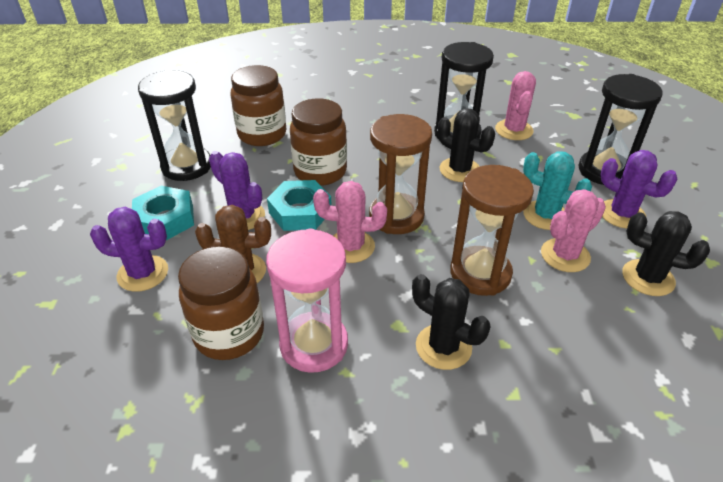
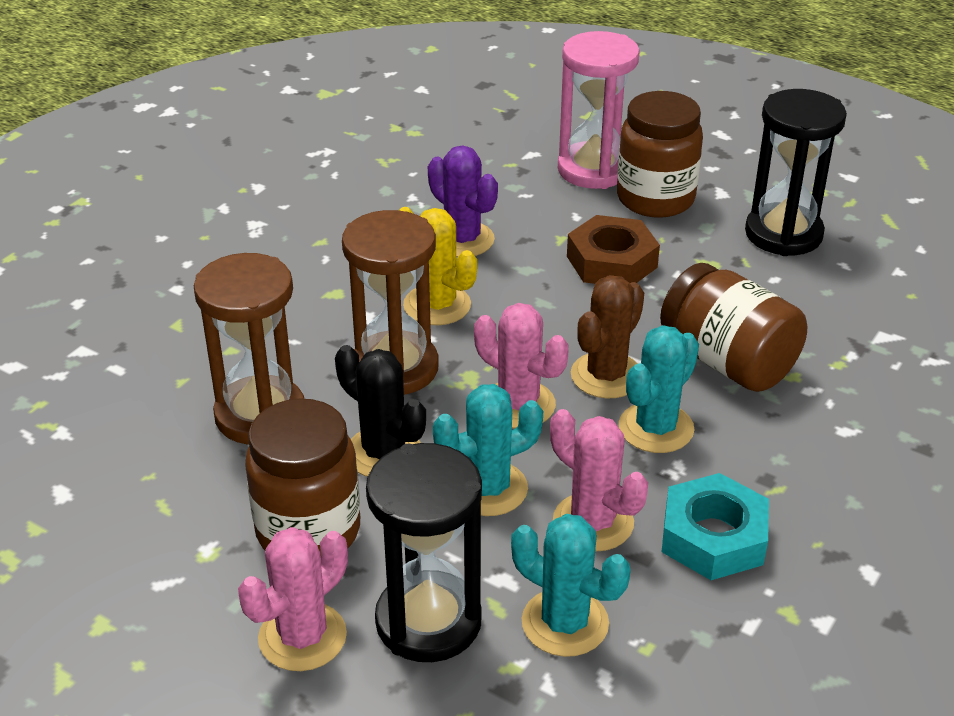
black cactus: 3 -> 1
black hourglass: 3 -> 2
brown nut: 0 -> 1
purple cactus: 3 -> 1
turquoise cactus: 1 -> 3
turquoise nut: 2 -> 1
yellow cactus: 0 -> 1

